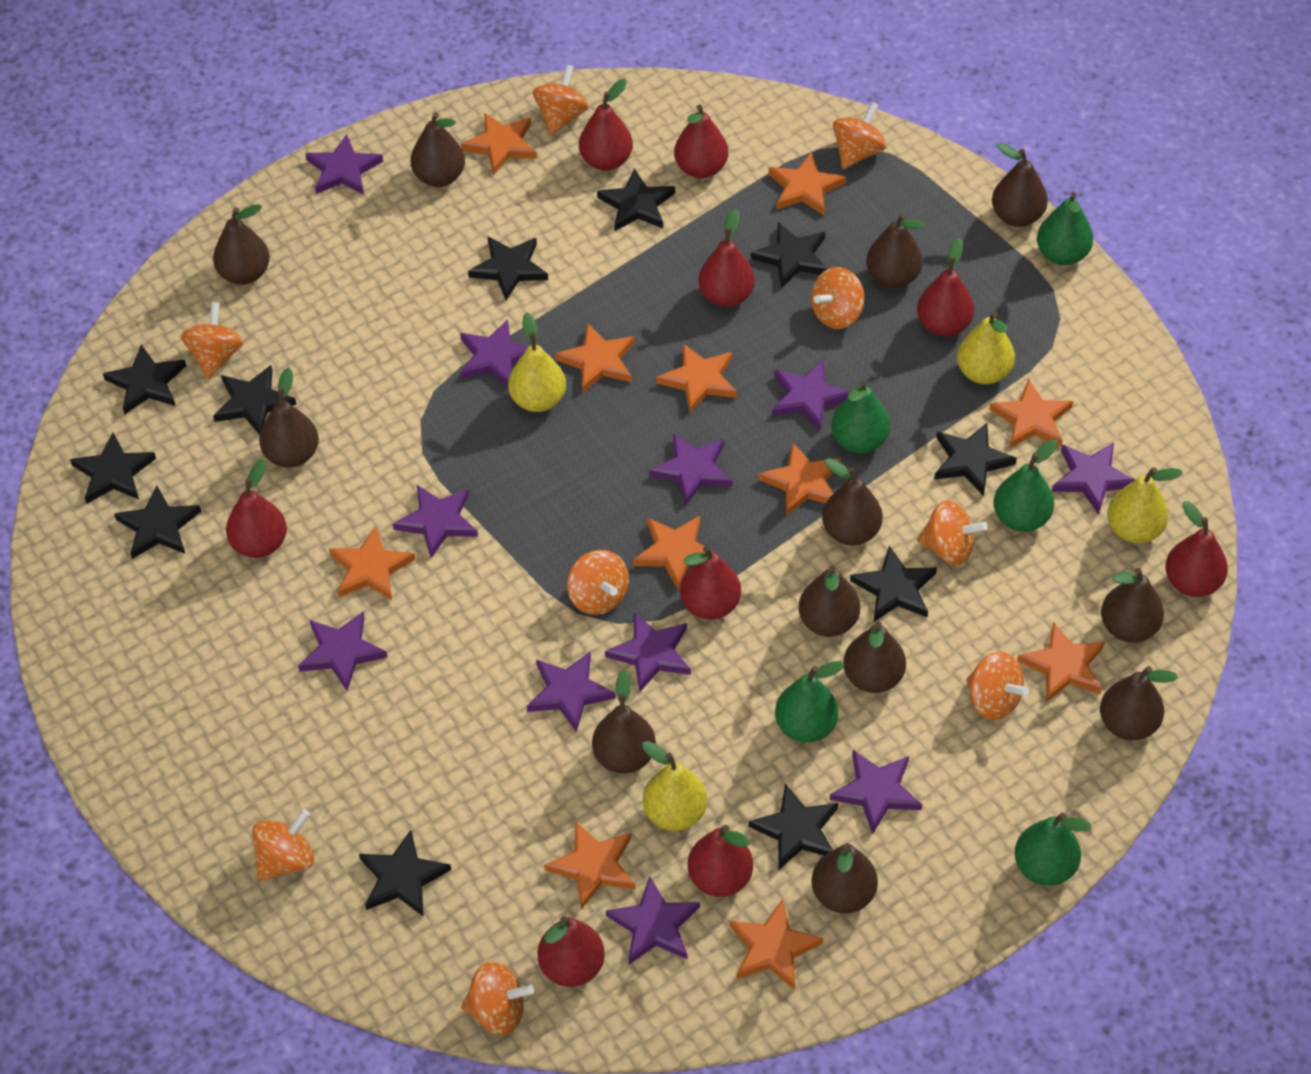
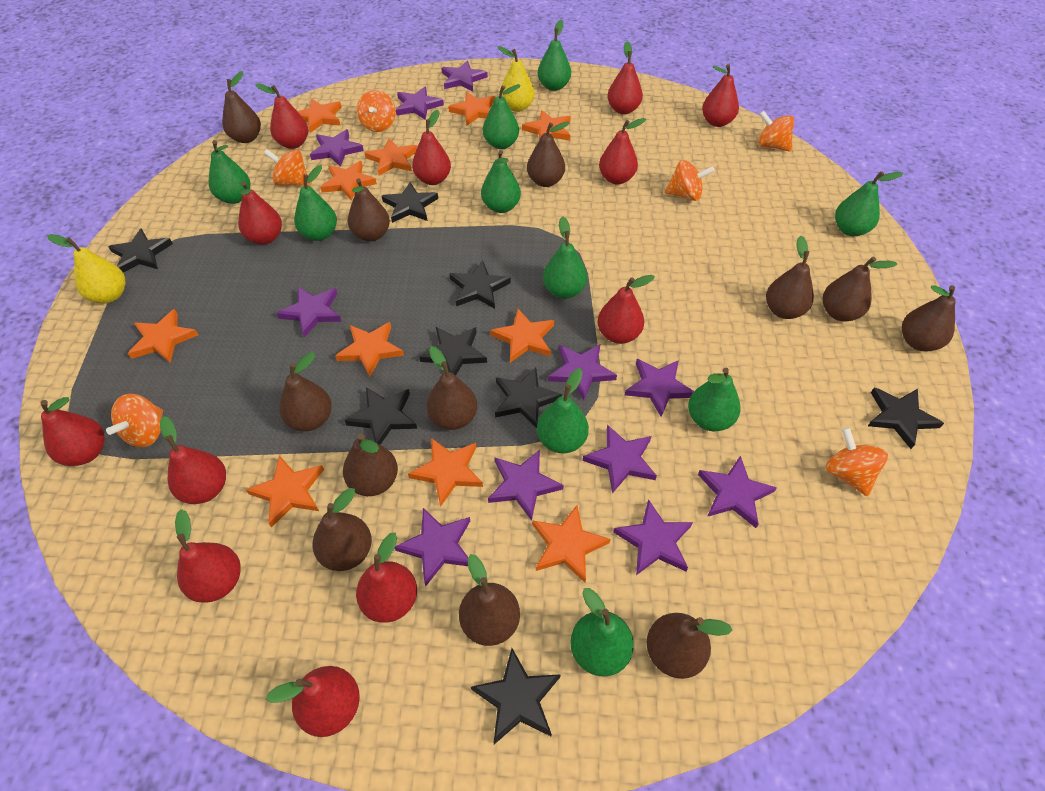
black star: 11 -> 8
green pear: 5 -> 10
orange spinning top: 9 -> 6
red pear: 9 -> 12
yellow pear: 4 -> 2

